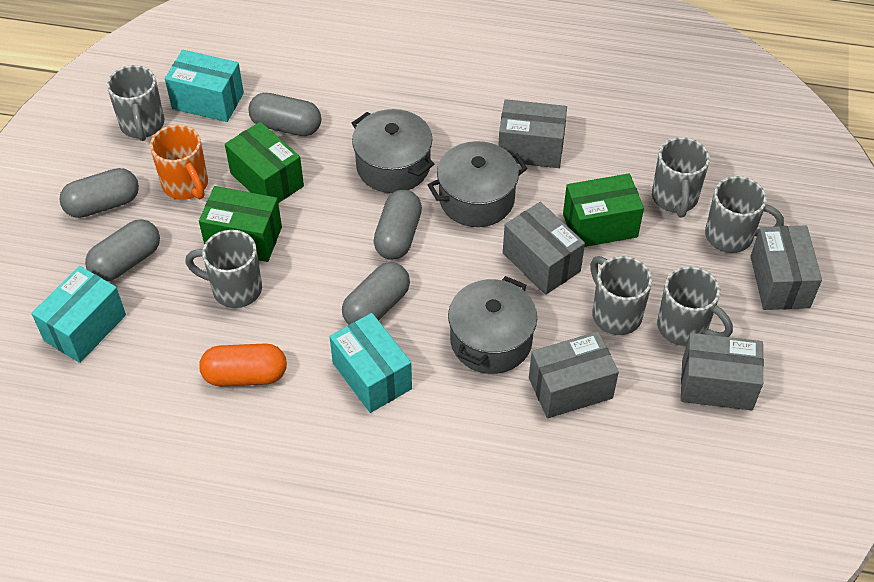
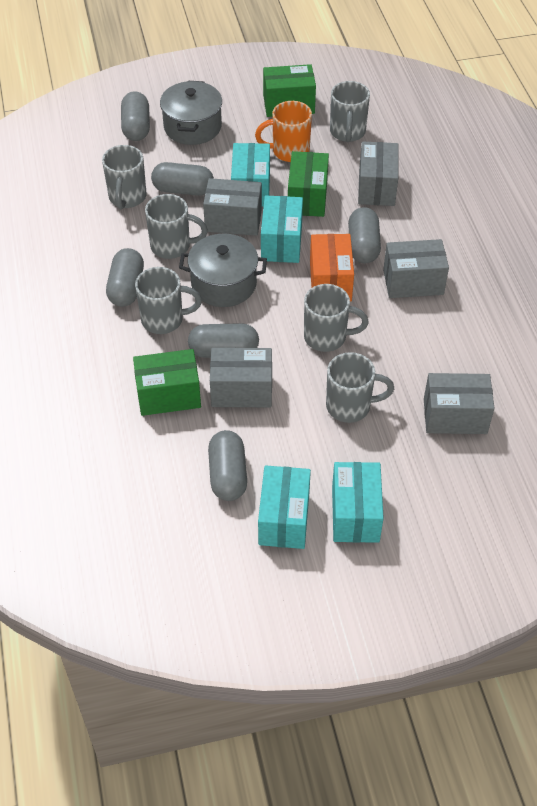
grey capsule: 5 -> 6
grey pot: 3 -> 2
orange box: 0 -> 1
orange capsule: 1 -> 0
turquoise box: 3 -> 4

